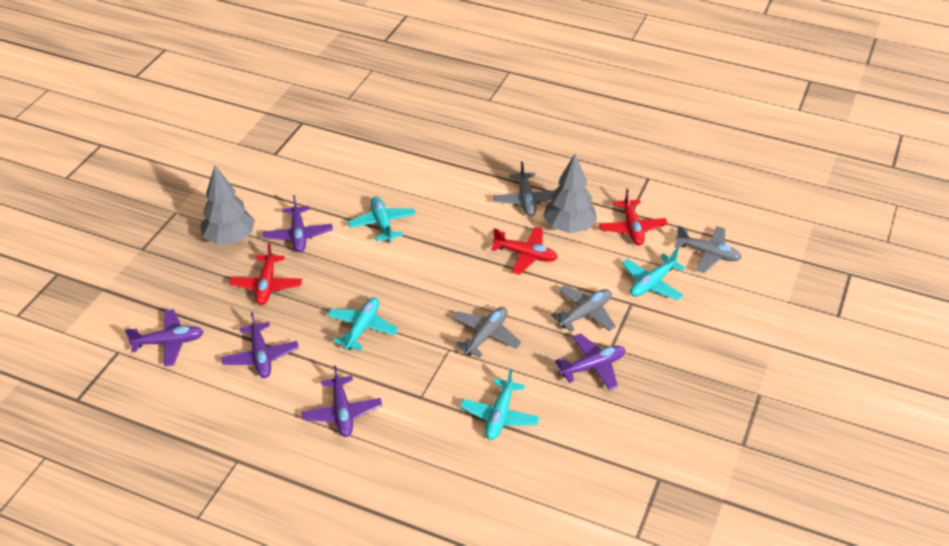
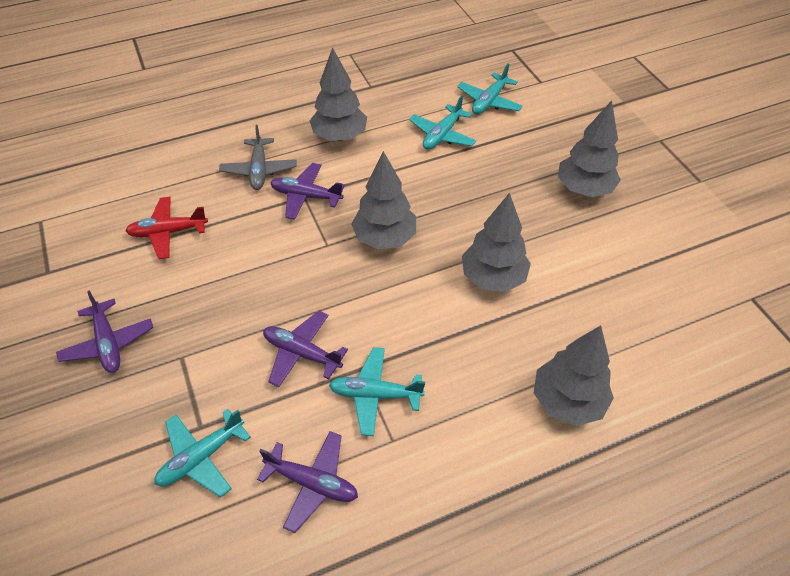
grey plane: 4 -> 1
grey tree: 2 -> 5
purple plane: 5 -> 4
red plane: 3 -> 1

